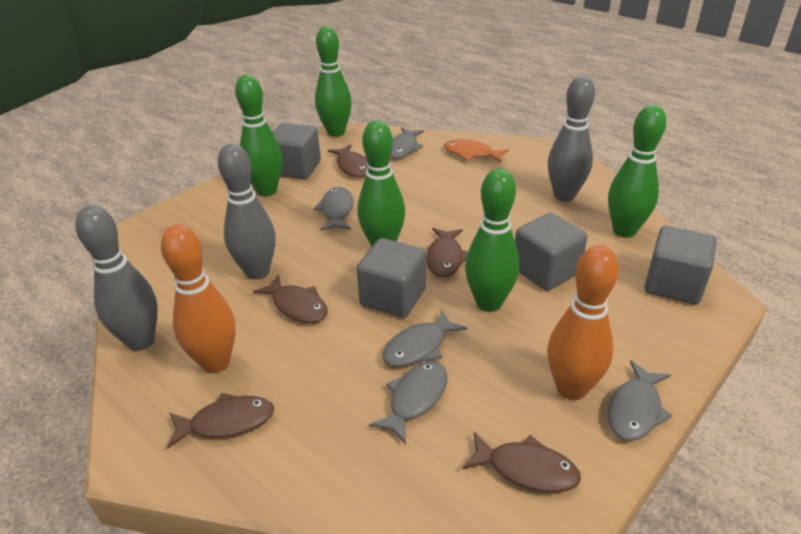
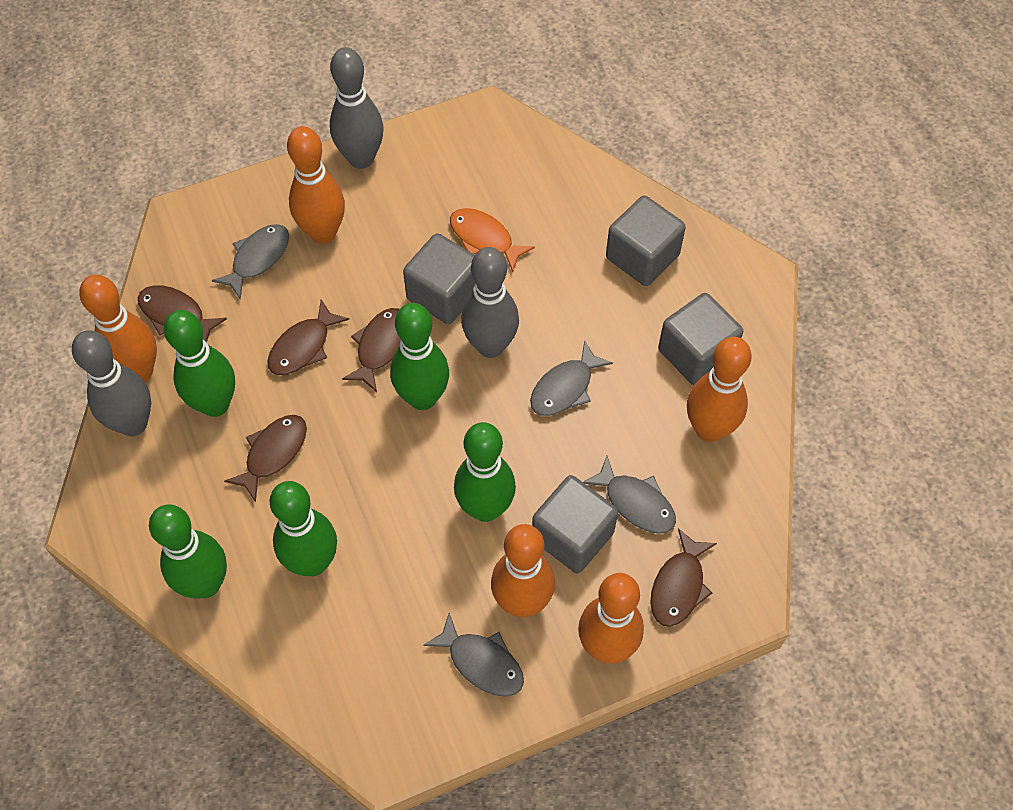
grey fish: 5 -> 4
orange bowling pin: 2 -> 5

